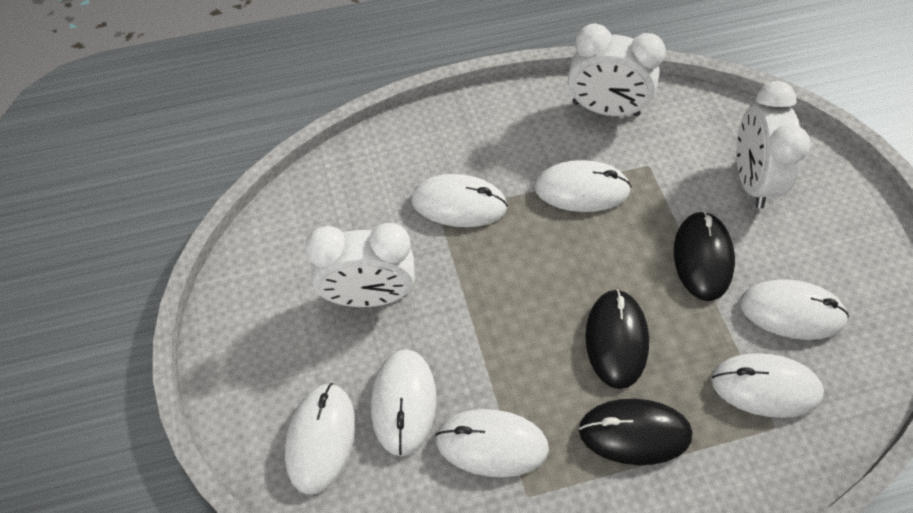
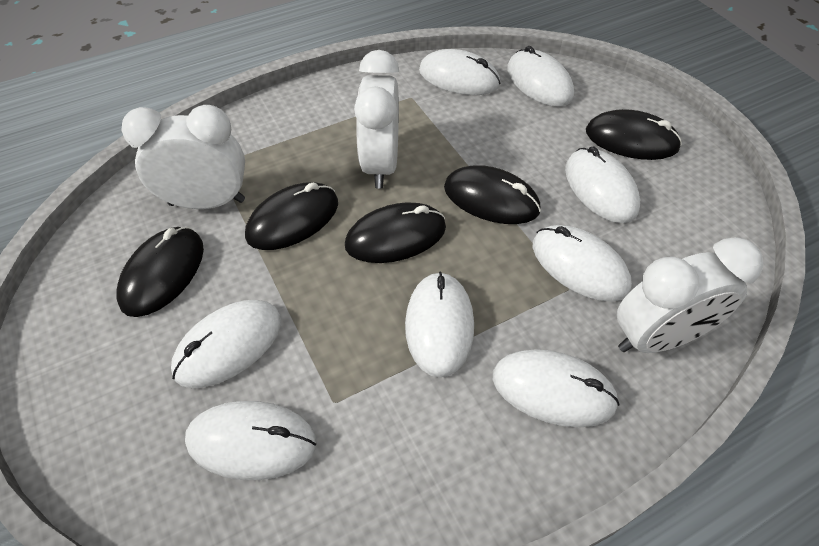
black mouse: 3 -> 5
white mouse: 7 -> 8

